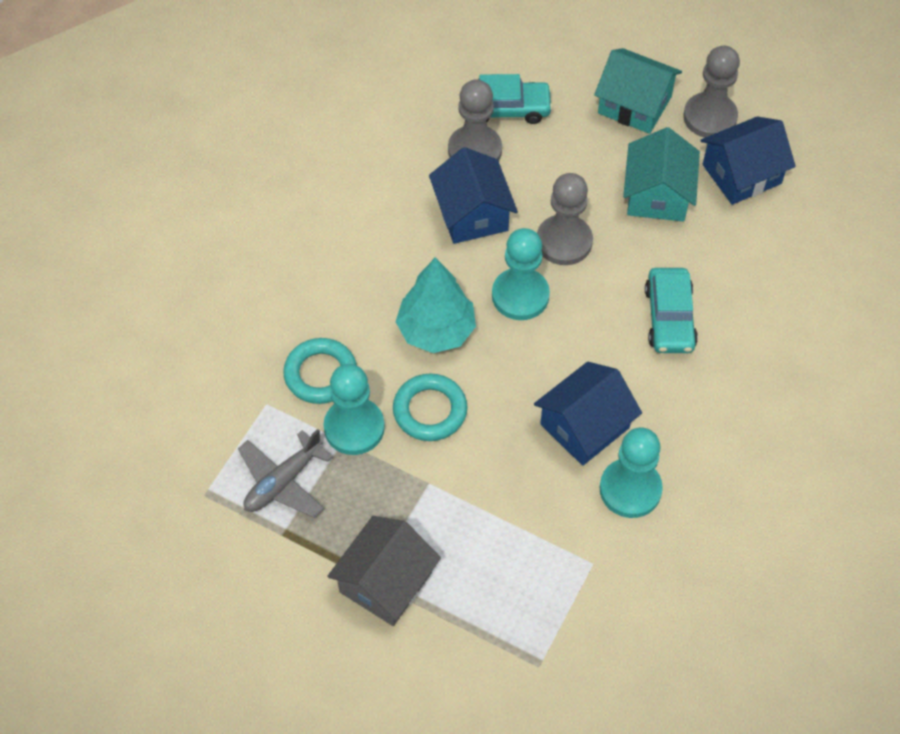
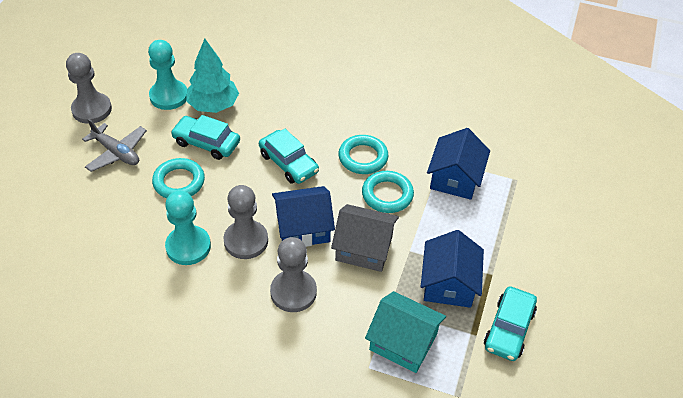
turquoise car: 2 -> 3
turquoise house: 2 -> 1
turquoise pawn: 3 -> 2
turquoise ring: 2 -> 3

